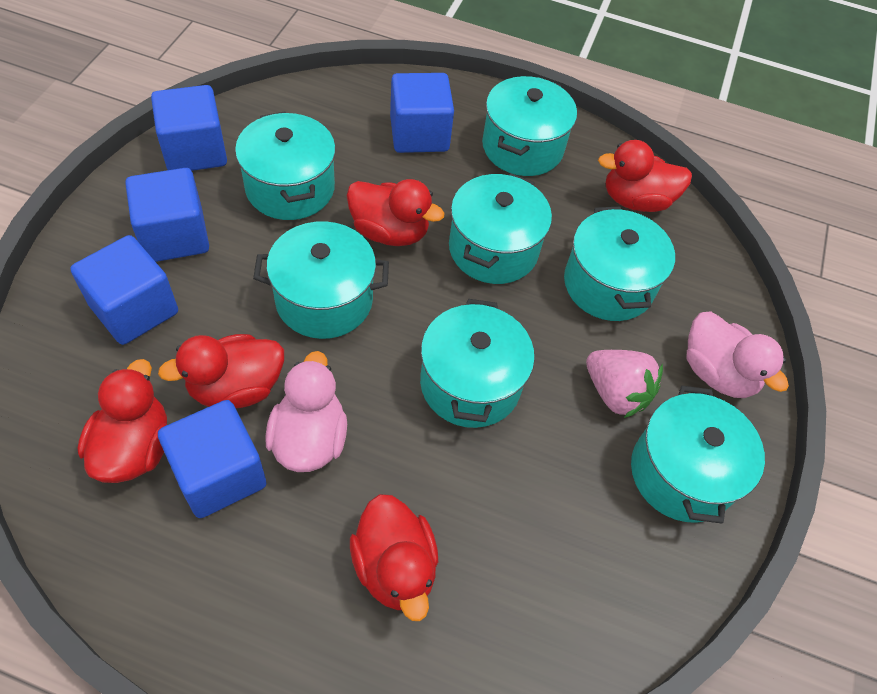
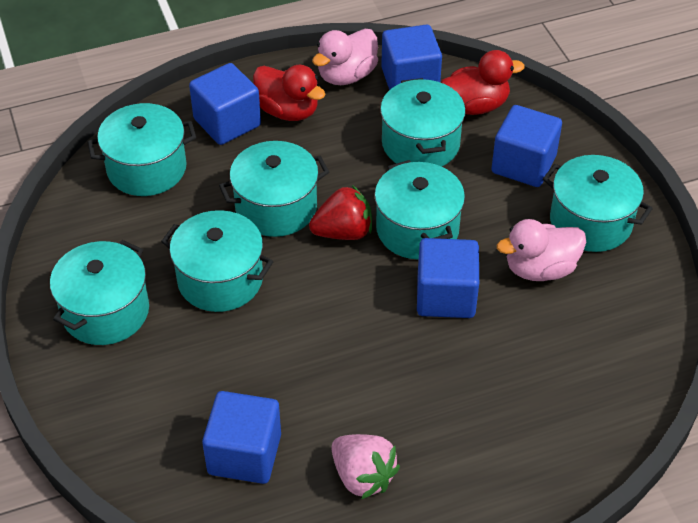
red duck: 5 -> 2
red strawberry: 0 -> 1

